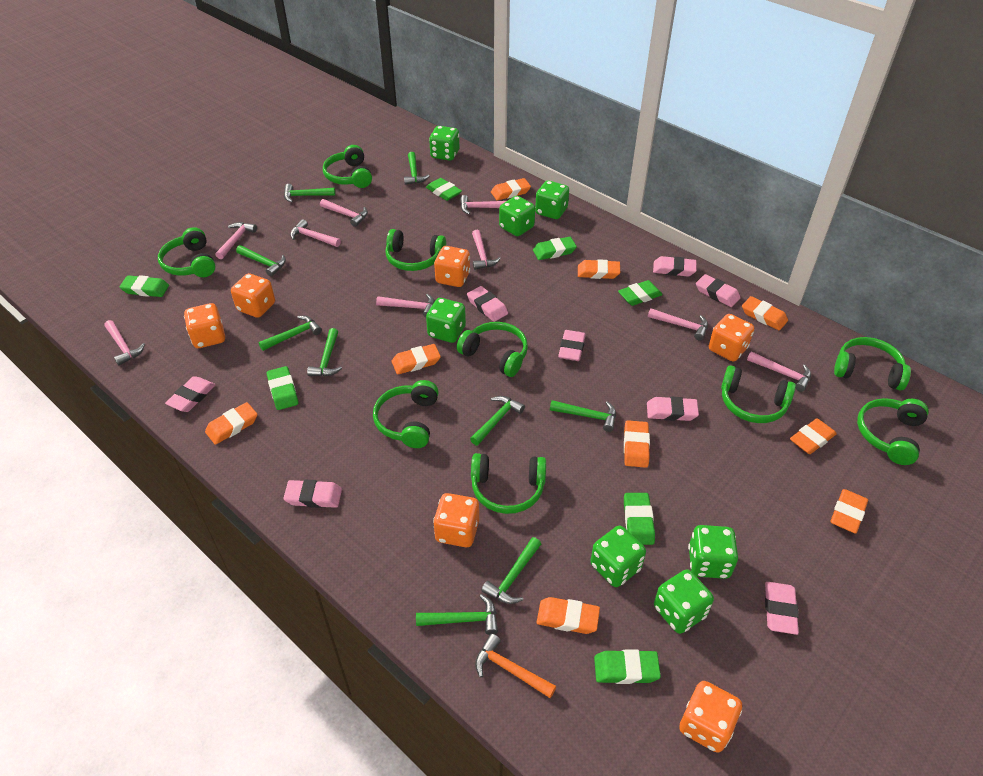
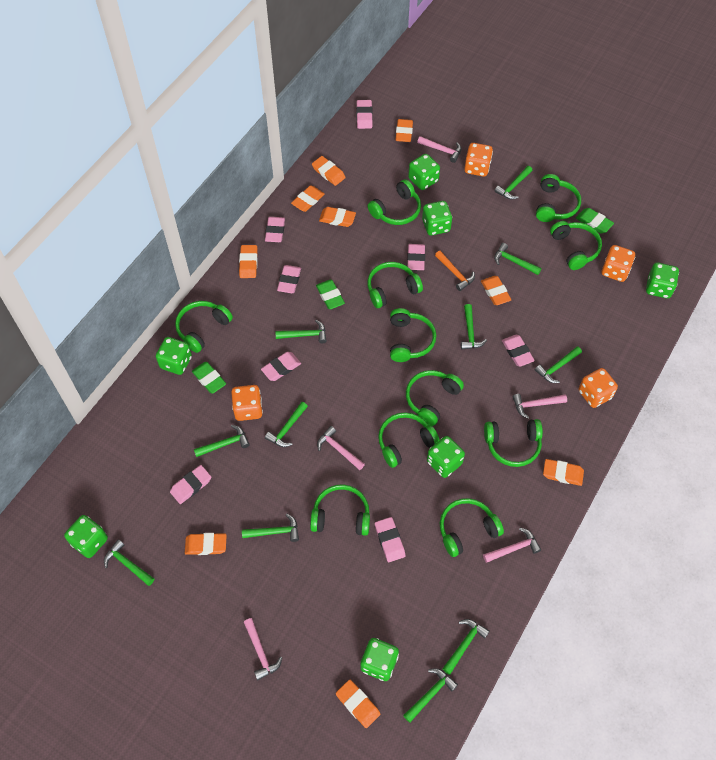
green eraser: 7 -> 3
green hammer: 9 -> 11
green headphones: 9 -> 11
orange dice: 6 -> 4
pink hammer: 9 -> 5

